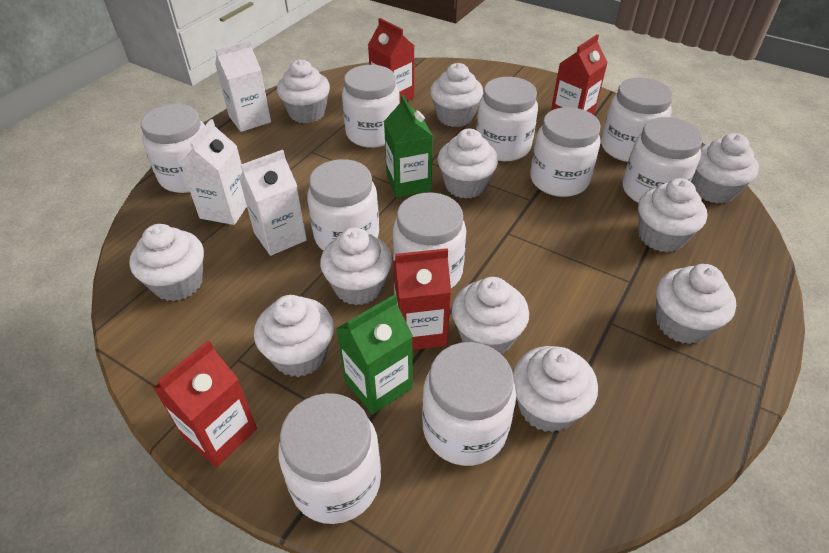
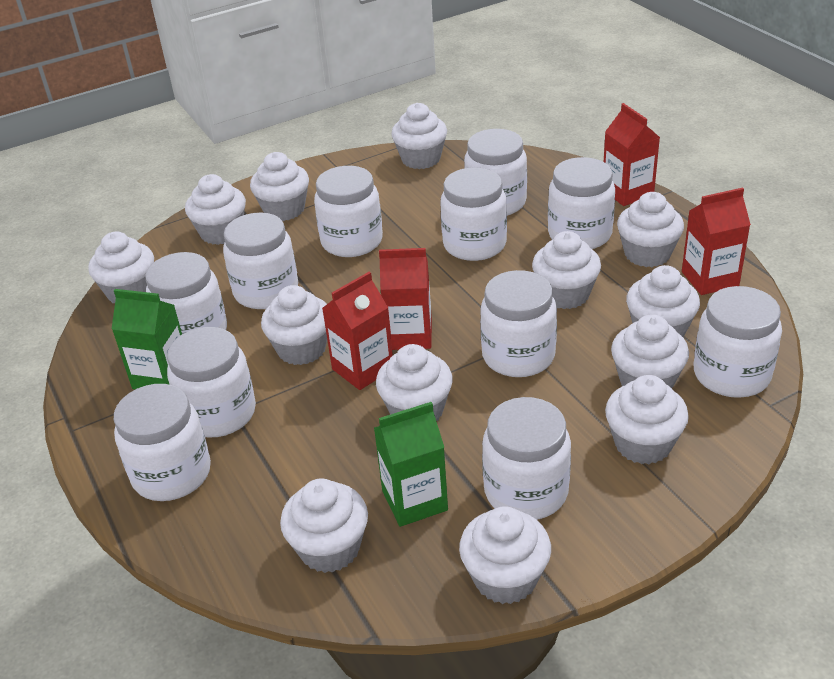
white carton: 3 -> 0
white cupcake: 11 -> 13
white jar: 10 -> 11

